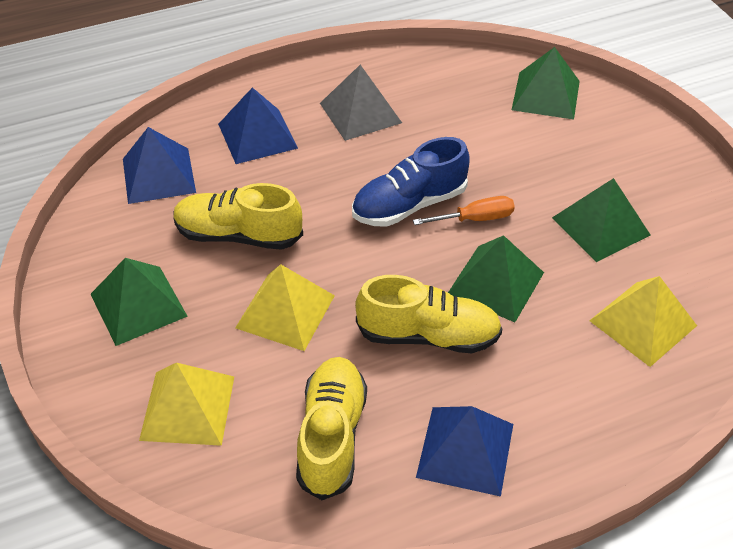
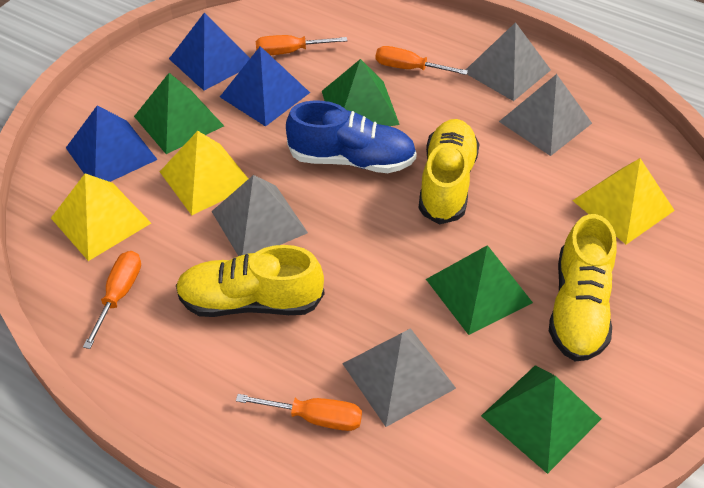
grey pyramid: 1 -> 4
orange screwdriver: 1 -> 4

